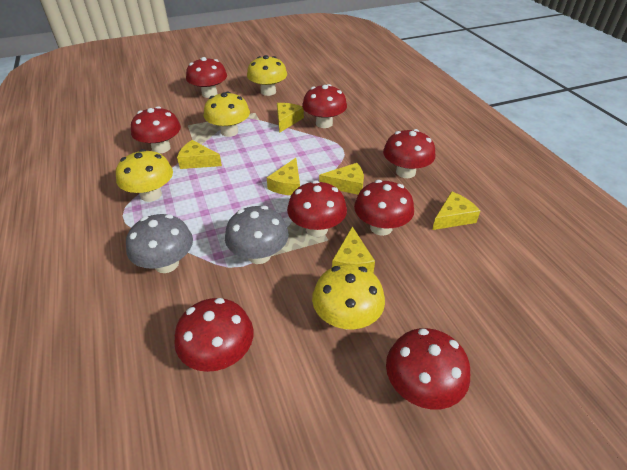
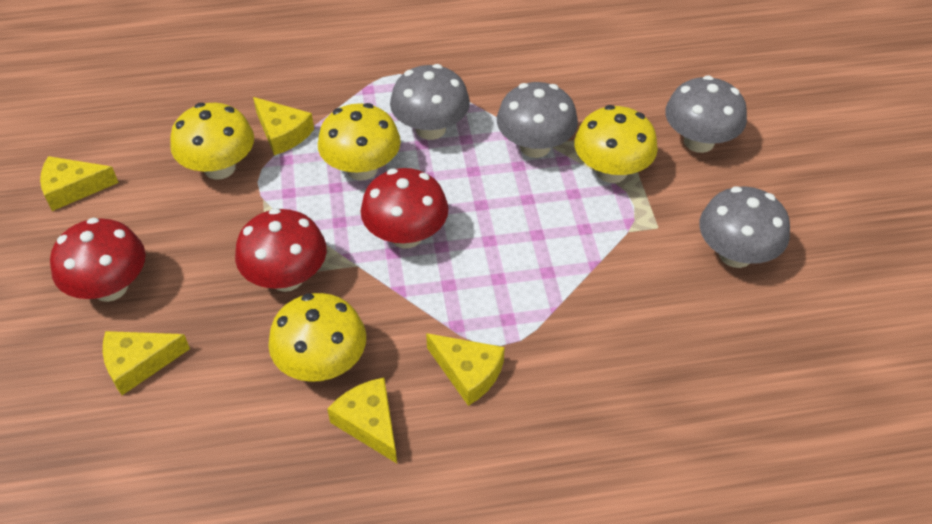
grey mushroom: 2 -> 4
red mushroom: 8 -> 3
yellow cheese: 6 -> 5

